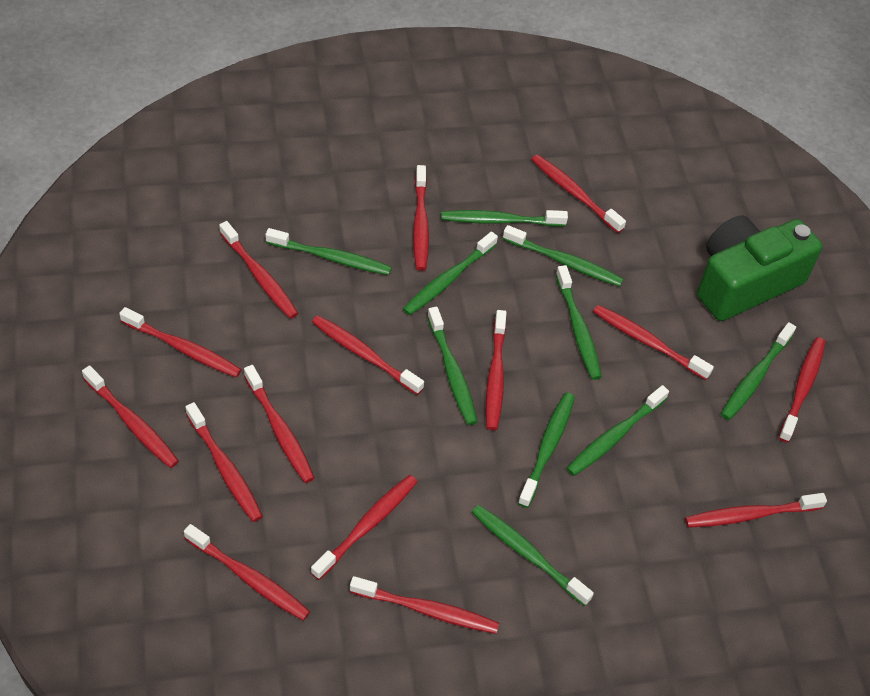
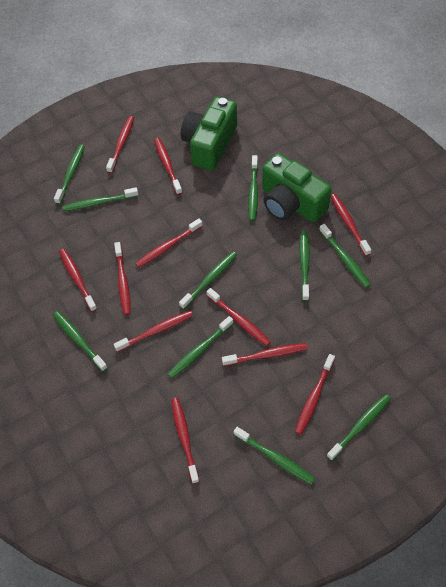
green camera: 1 -> 2
red toothbrush: 15 -> 11

